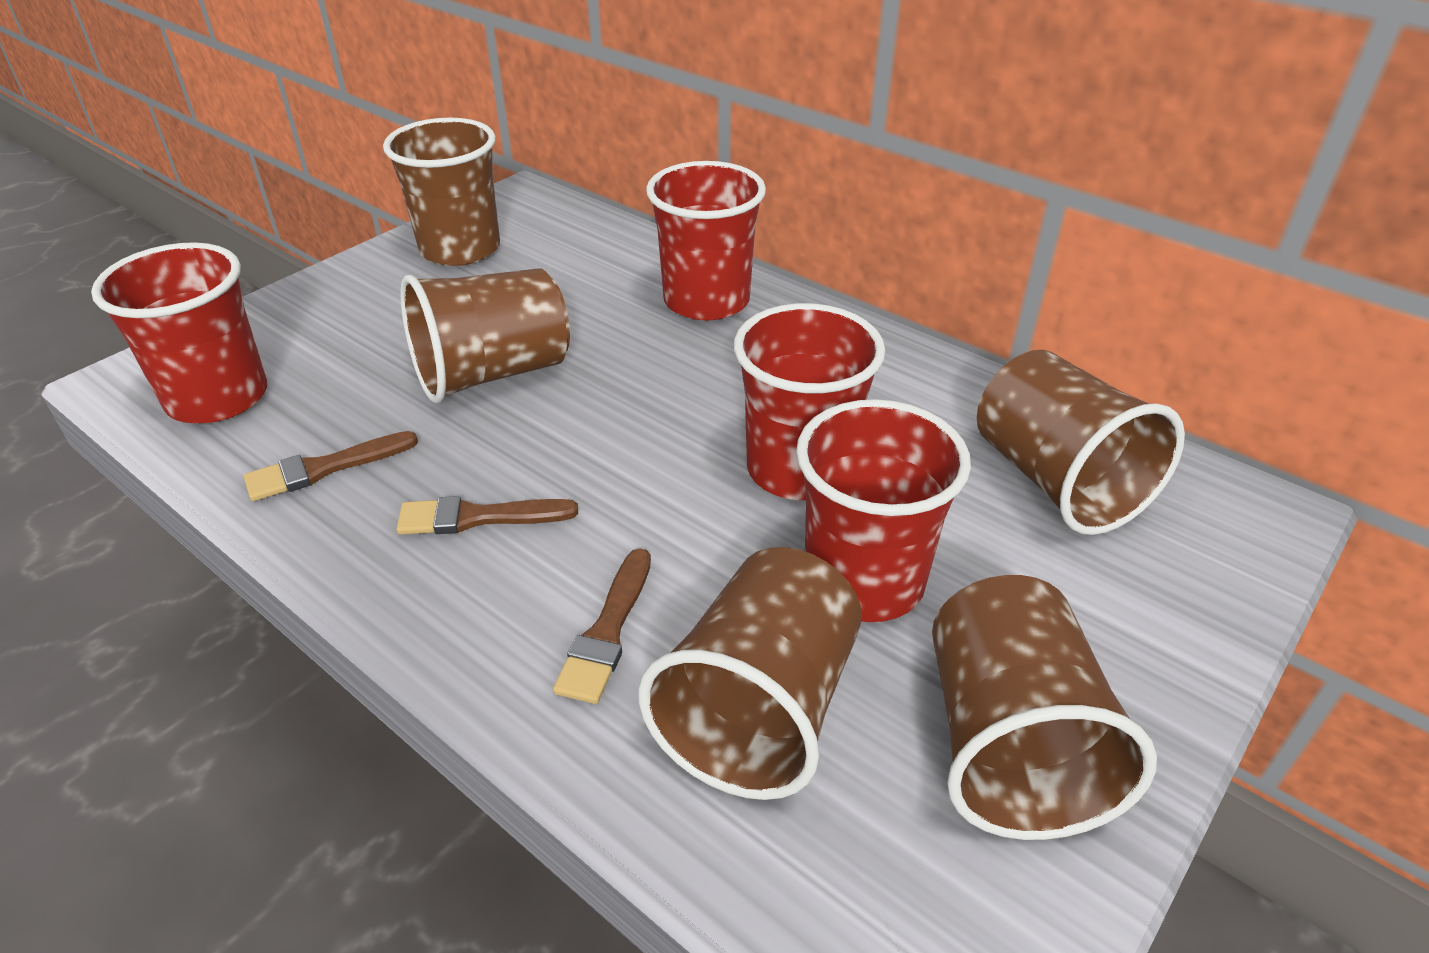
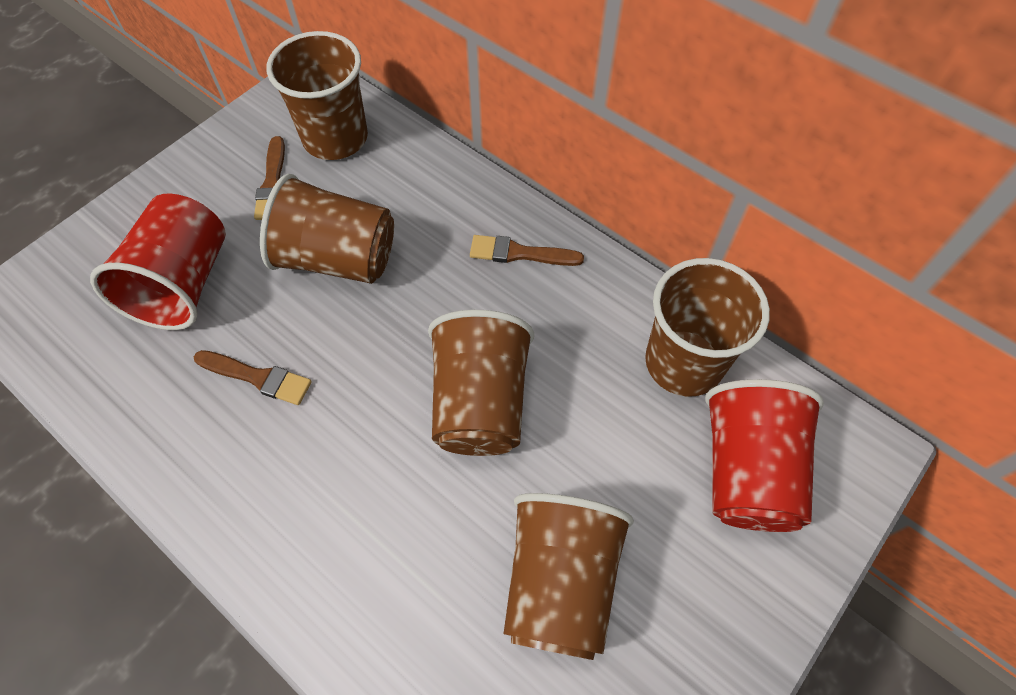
red cup: 4 -> 2

